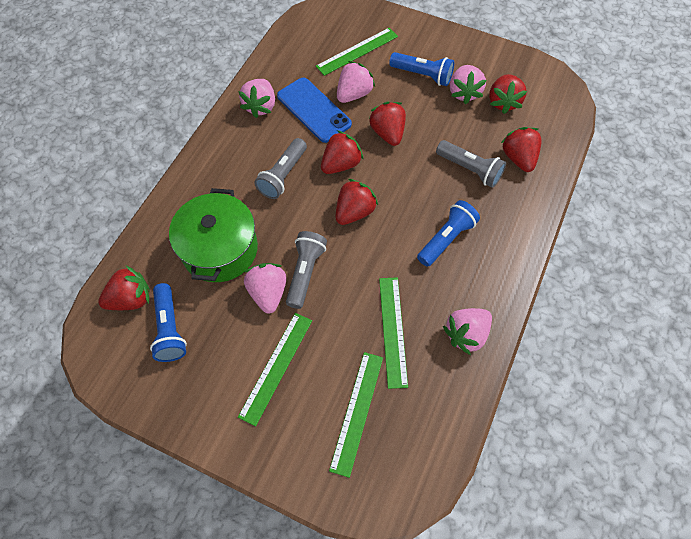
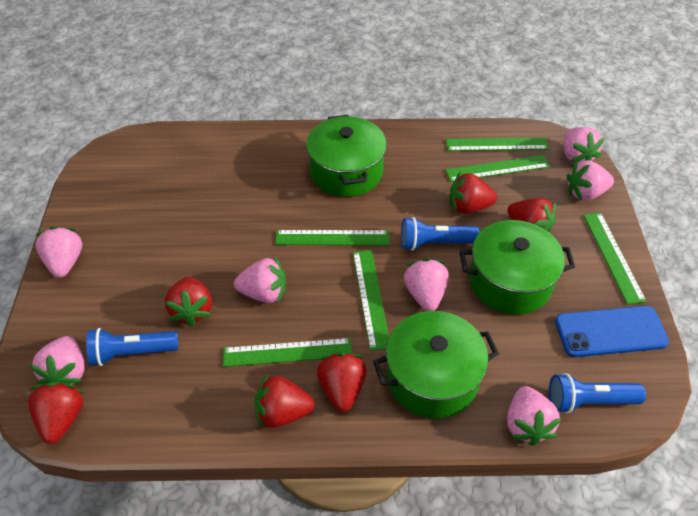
green pot: 1 -> 3
green ruler: 4 -> 6
grey flashlight: 3 -> 0
pink strawberry: 5 -> 7

